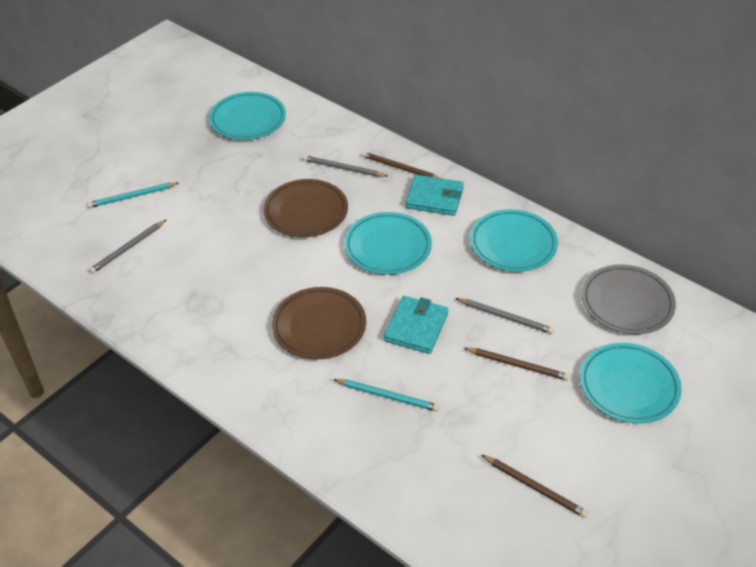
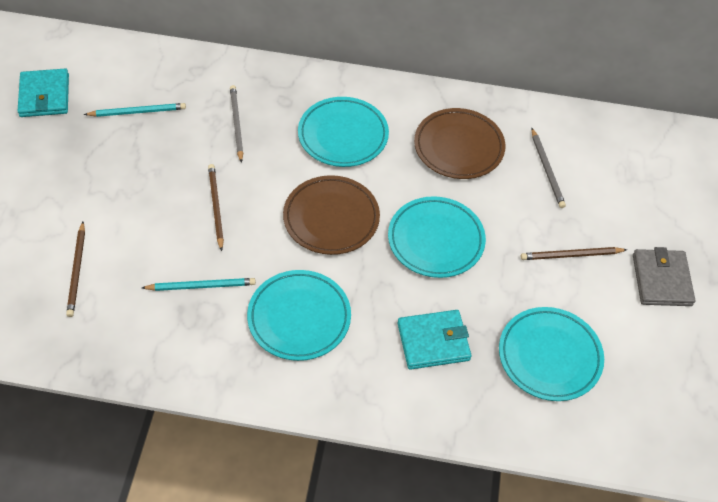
grey pencil: 3 -> 2
grey plate: 1 -> 0
grey wallet: 0 -> 1

